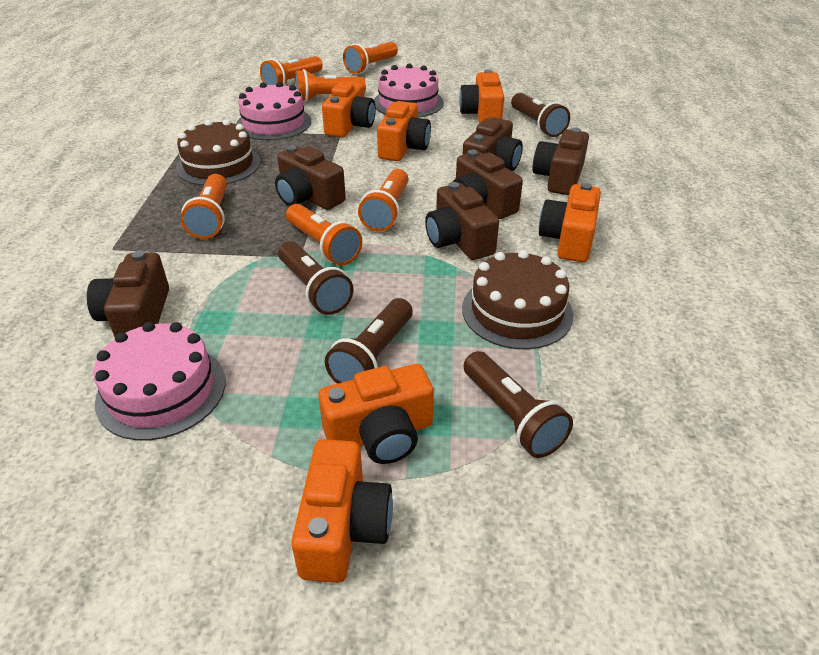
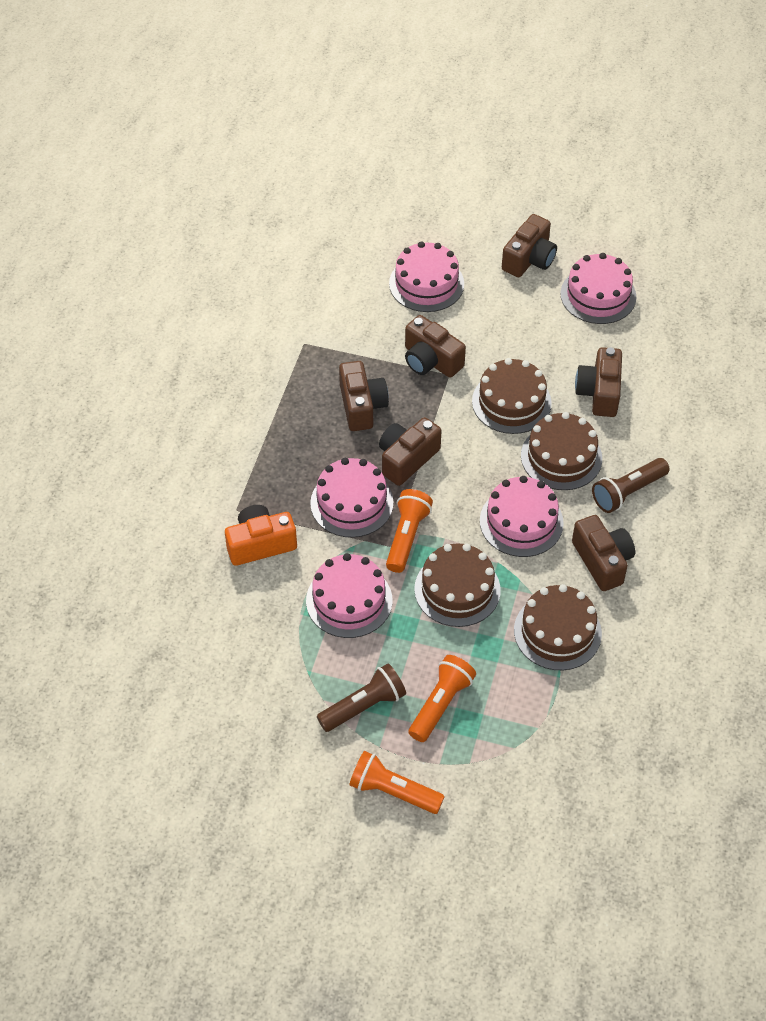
brown cake: 2 -> 4
brown flashlight: 4 -> 2
orange camera: 6 -> 1
orange flashlight: 6 -> 3
pink cake: 3 -> 5

